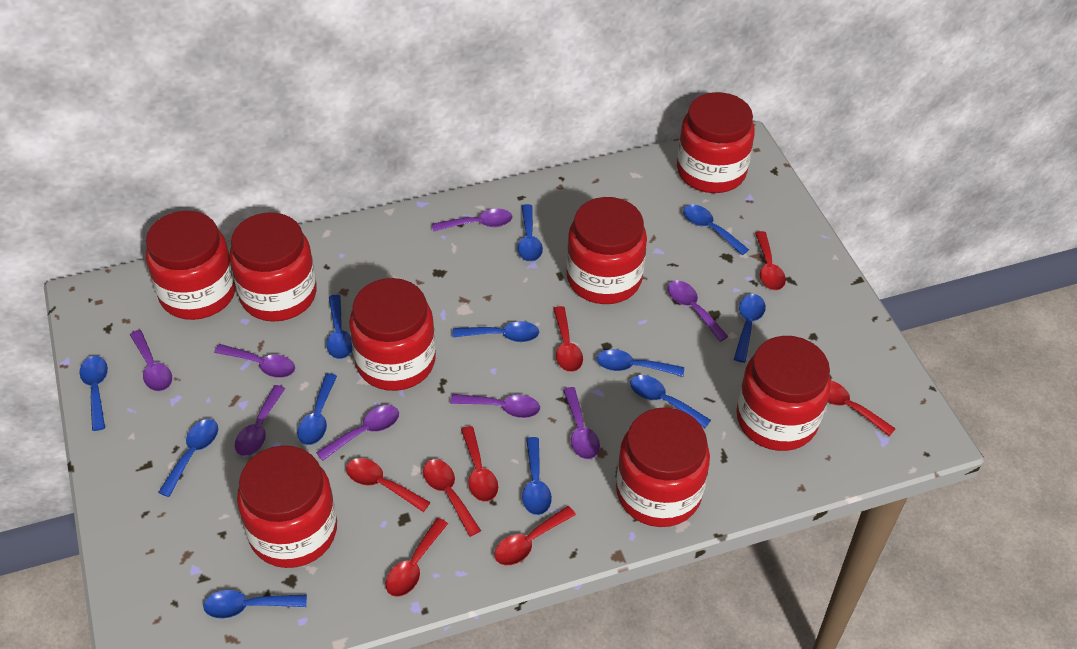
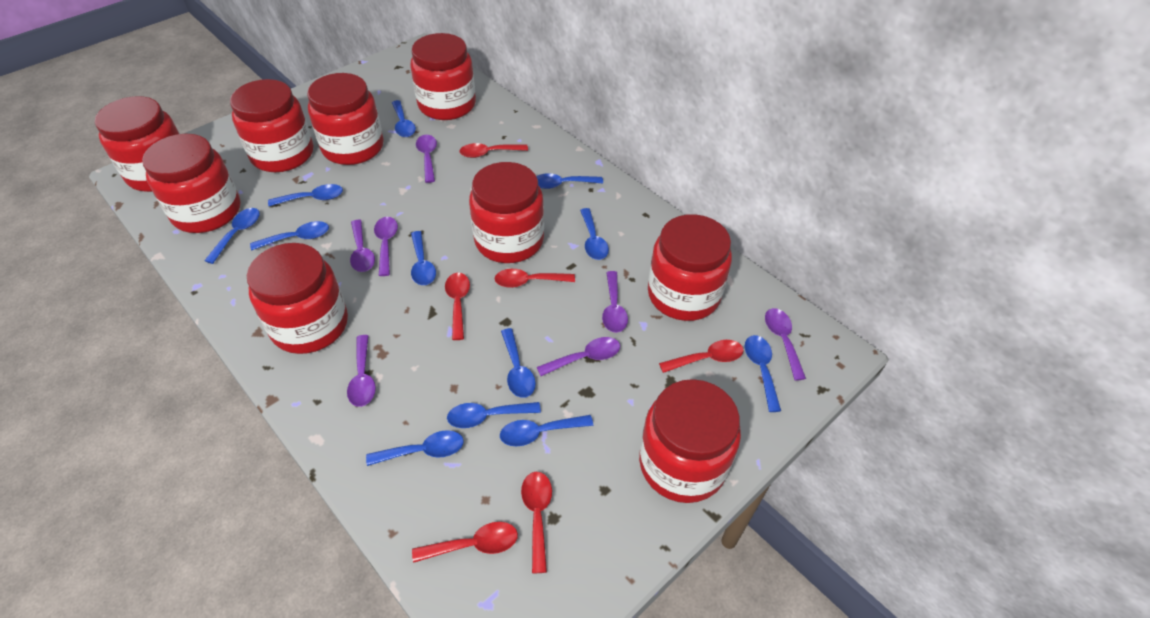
purple spoon: 8 -> 7
red jar: 8 -> 9
red spoon: 8 -> 6

